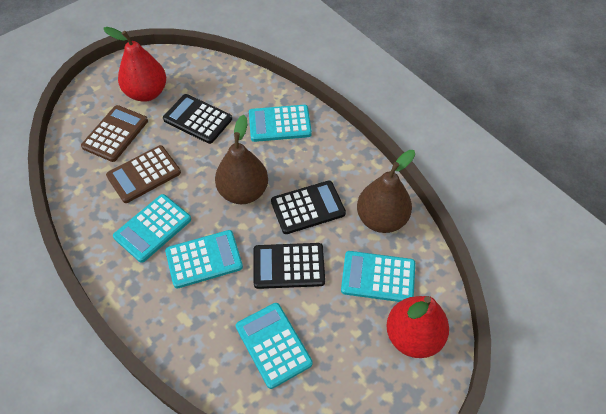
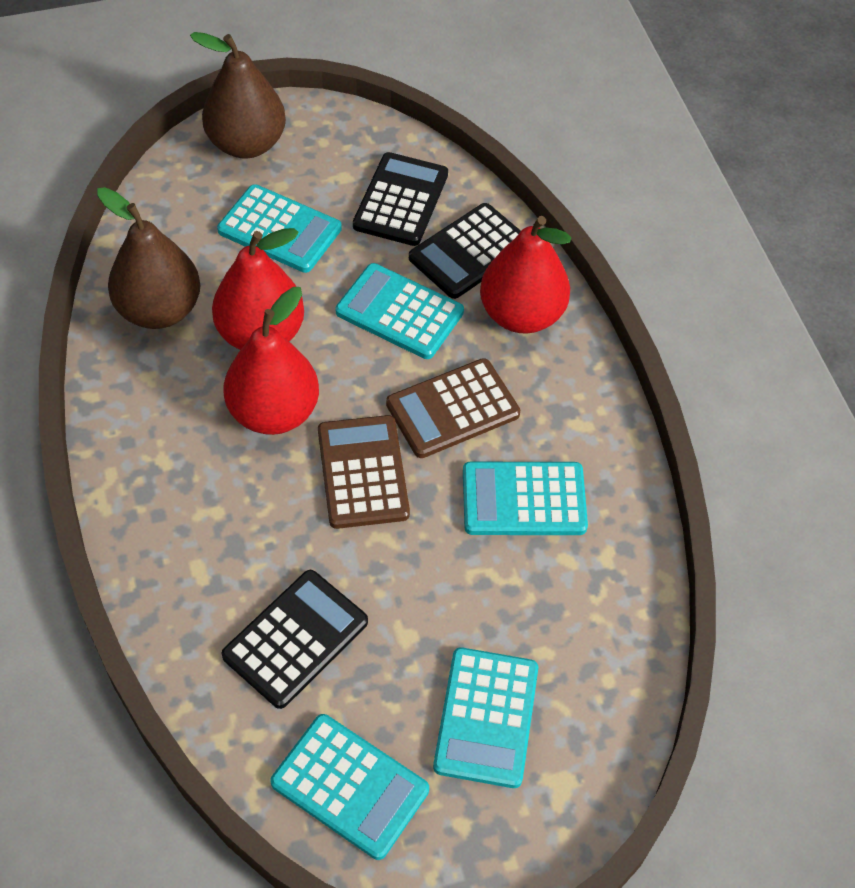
red pear: 2 -> 3

